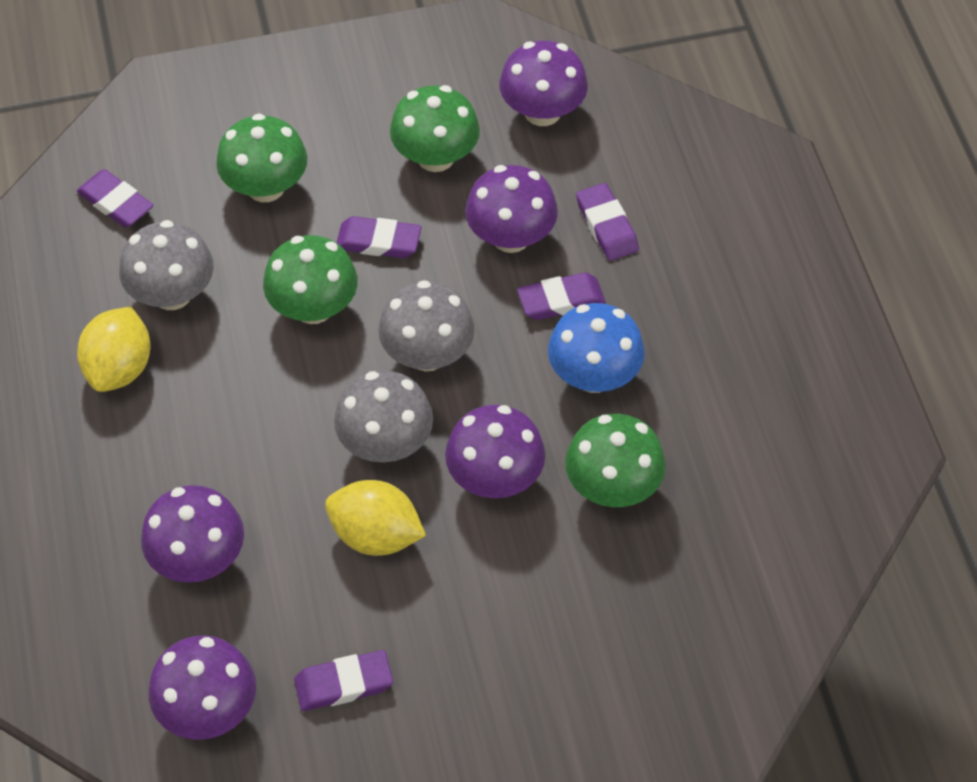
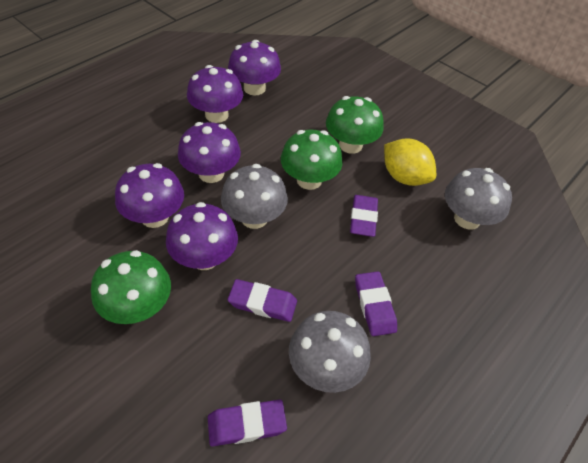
blue mushroom: 1 -> 0
green mushroom: 4 -> 3
purple eraser: 5 -> 4
yellow lemon: 2 -> 1

